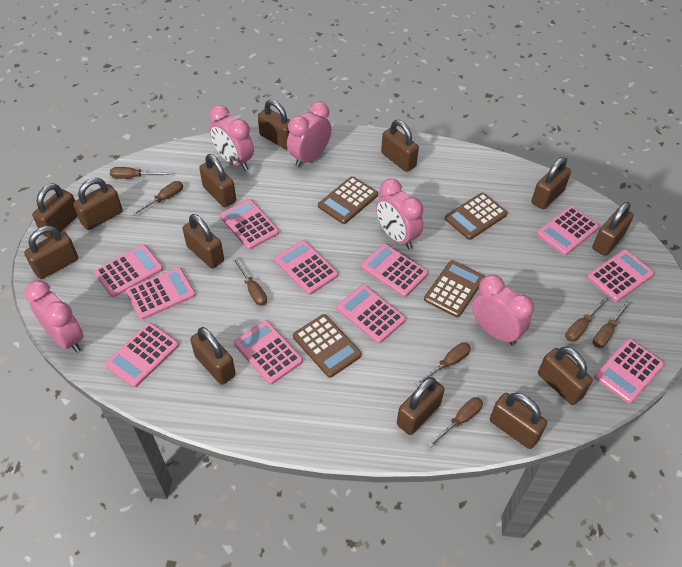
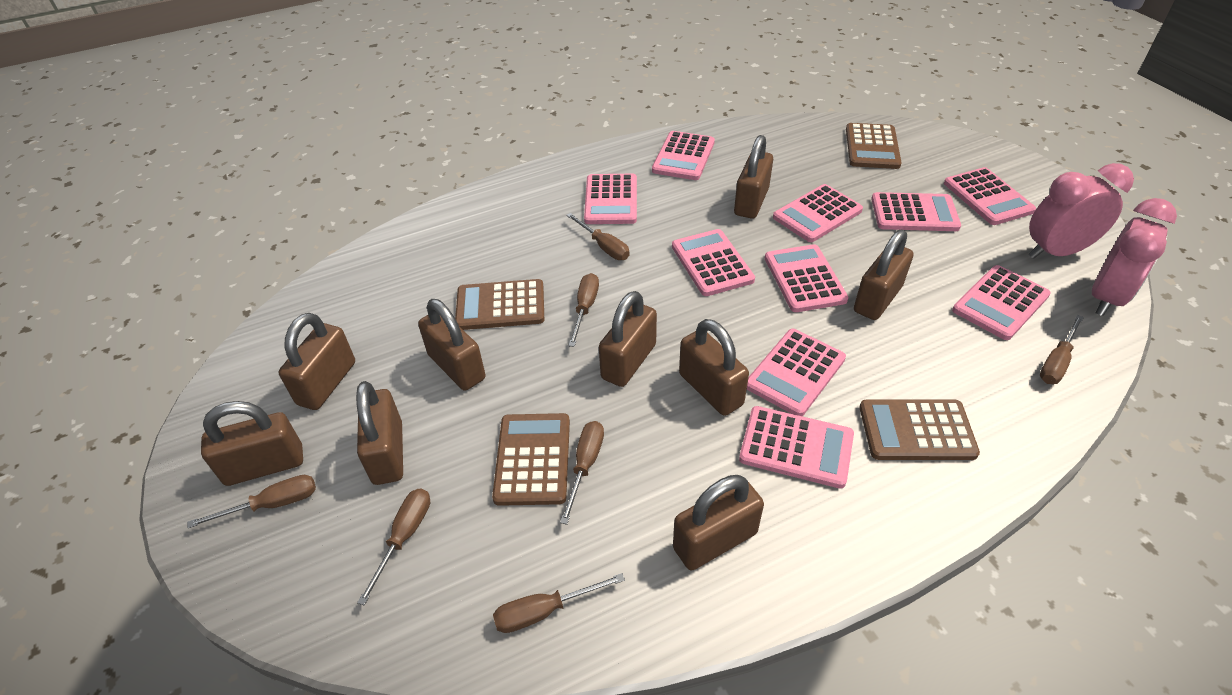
brown padlock: 13 -> 9
pink calculator: 11 -> 10
pink clock: 5 -> 2

